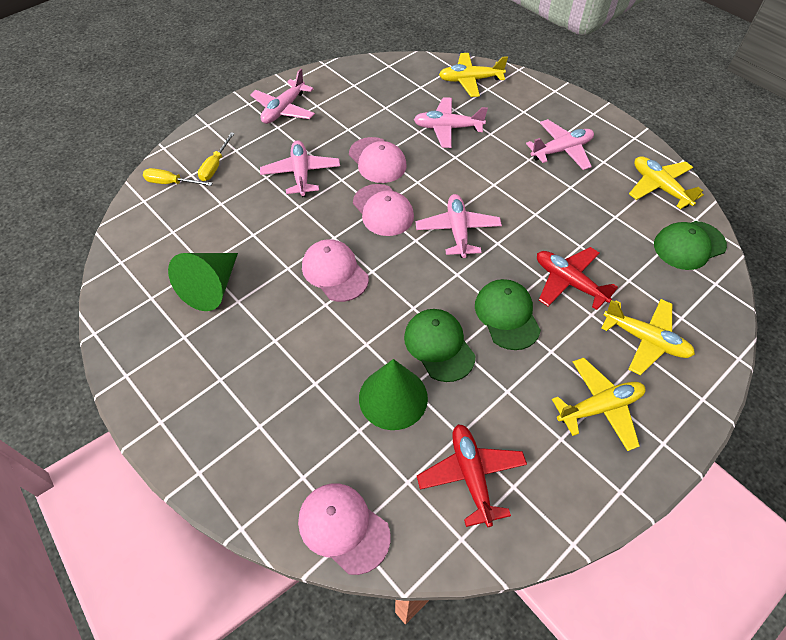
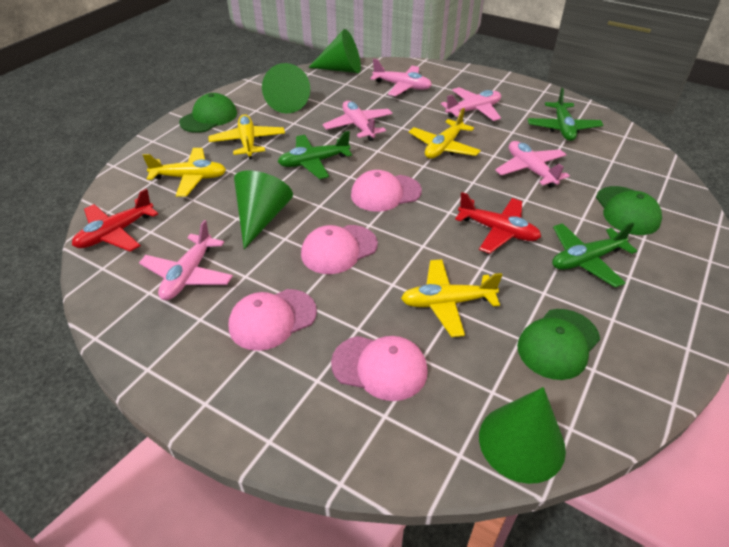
green cone: 2 -> 4
green plane: 0 -> 3
yellow screwdriver: 2 -> 0

